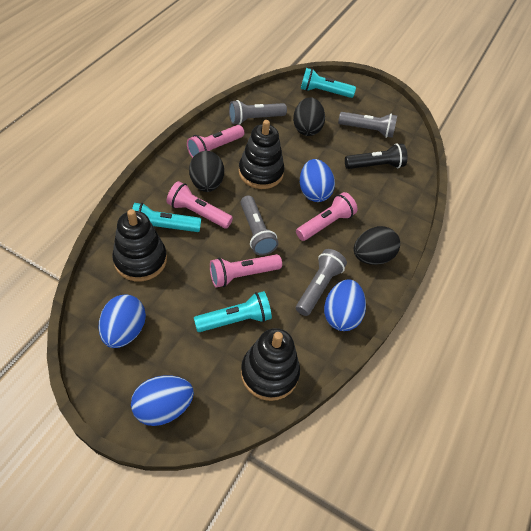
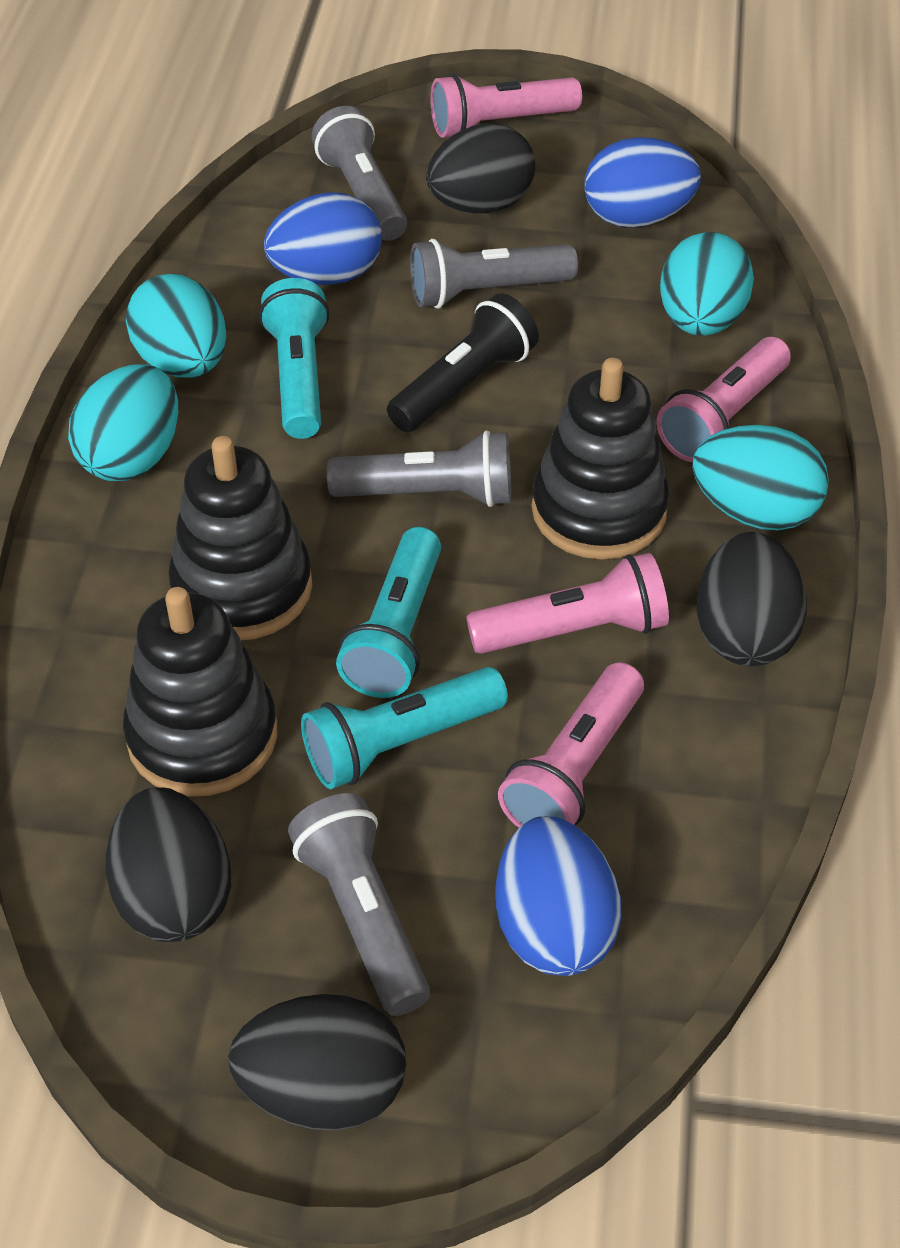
black egg: 3 -> 4
blue egg: 4 -> 3
turquoise egg: 0 -> 4

